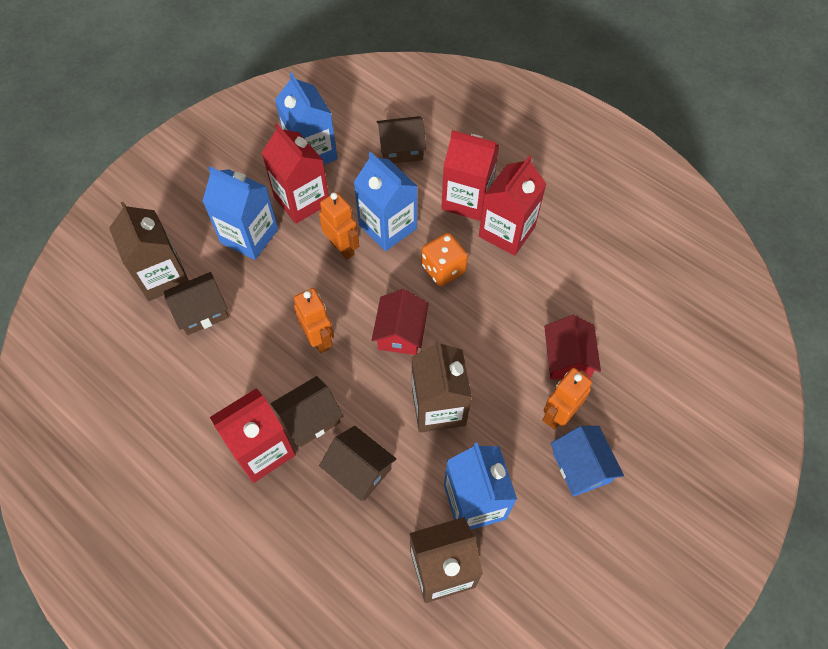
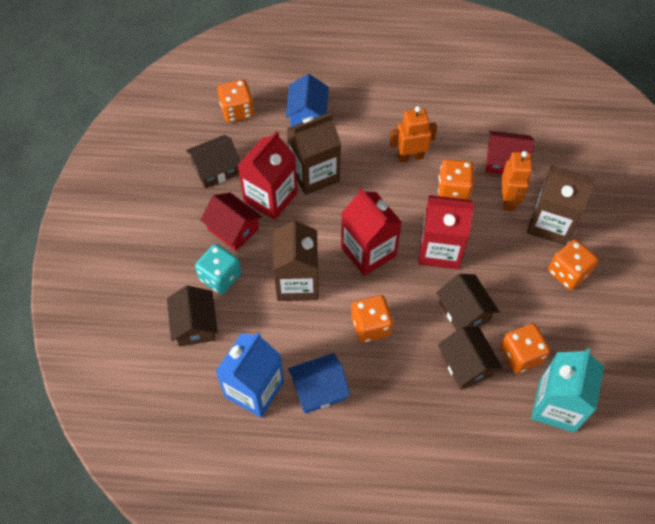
blue carton: 4 -> 1
blue house: 1 -> 2
orange dice: 1 -> 5
orange robot: 3 -> 2
red carton: 4 -> 3
turquoise carton: 0 -> 1
turquoise dice: 0 -> 1

